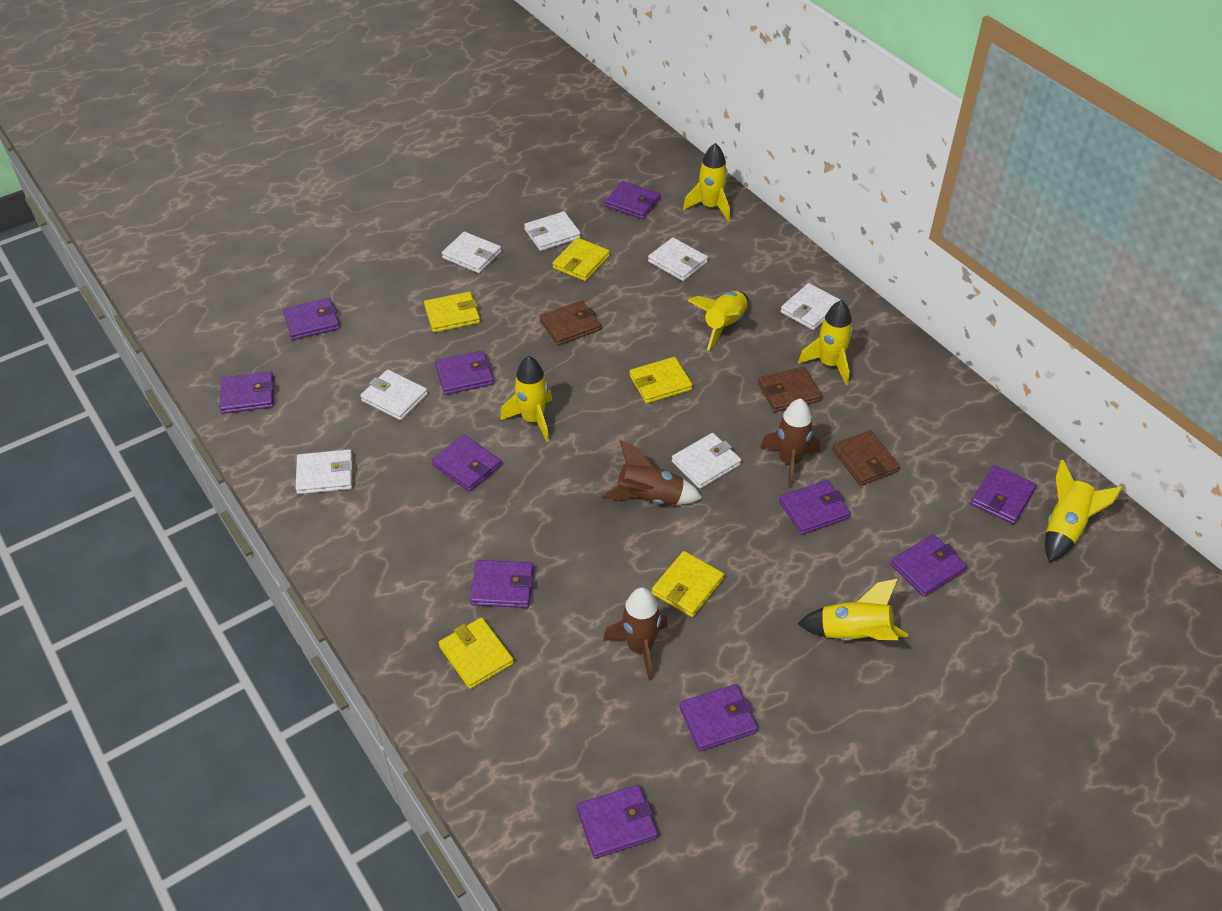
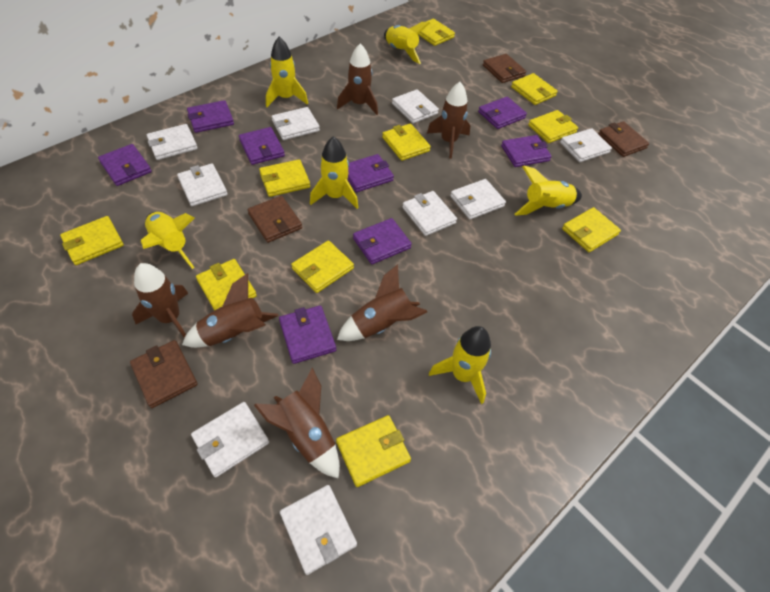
brown rocket: 3 -> 6
brown wallet: 3 -> 4
purple wallet: 11 -> 8
white wallet: 7 -> 9
yellow wallet: 5 -> 10

